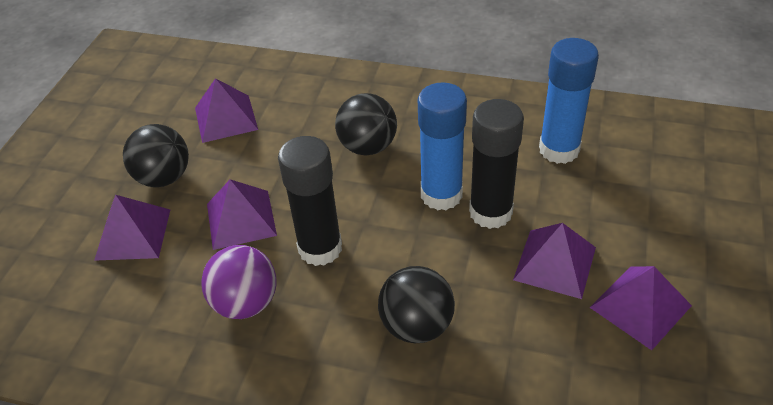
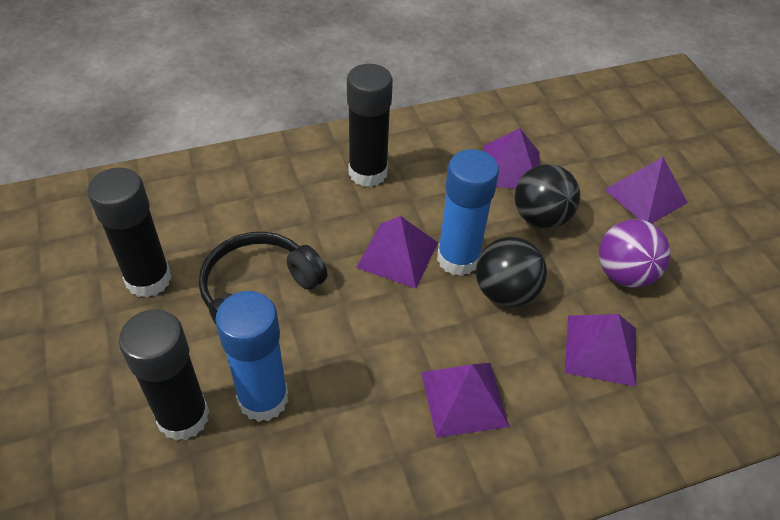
black ball: 3 -> 2
black glue stick: 2 -> 3
black headphones: 0 -> 1

